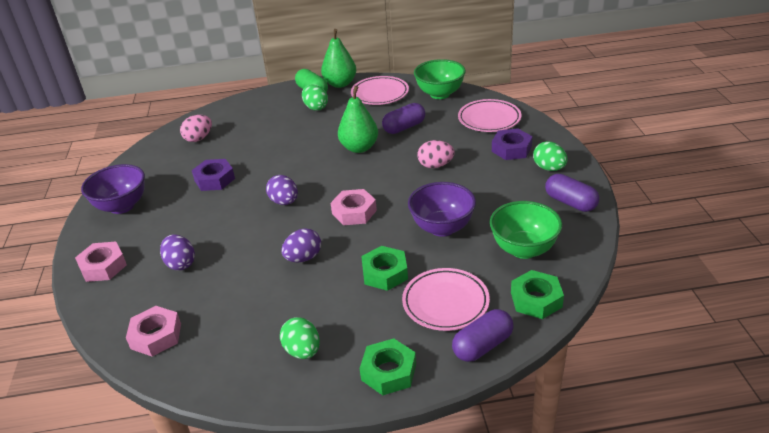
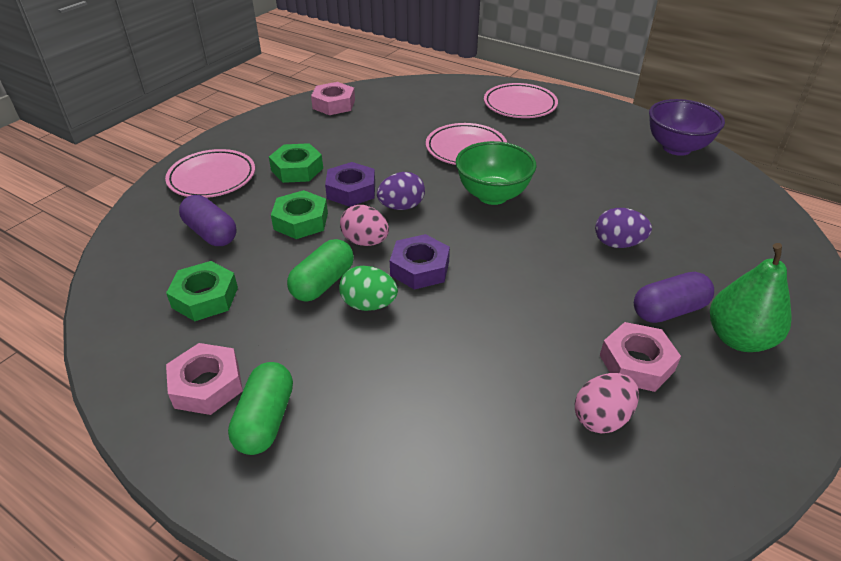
green bowl: 2 -> 1
green capsule: 1 -> 2
green egg: 3 -> 1
green pear: 2 -> 1
purple bowl: 2 -> 1
purple capsule: 3 -> 2
purple egg: 3 -> 2

